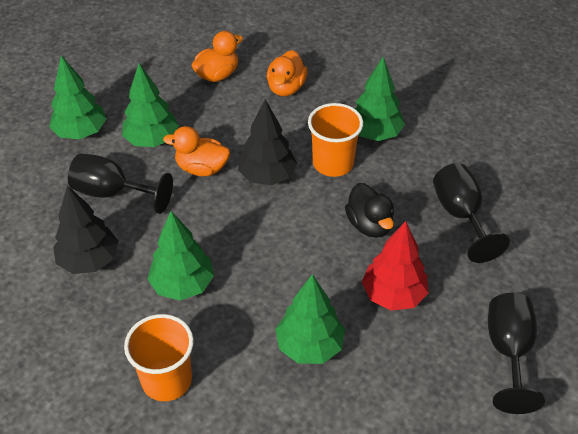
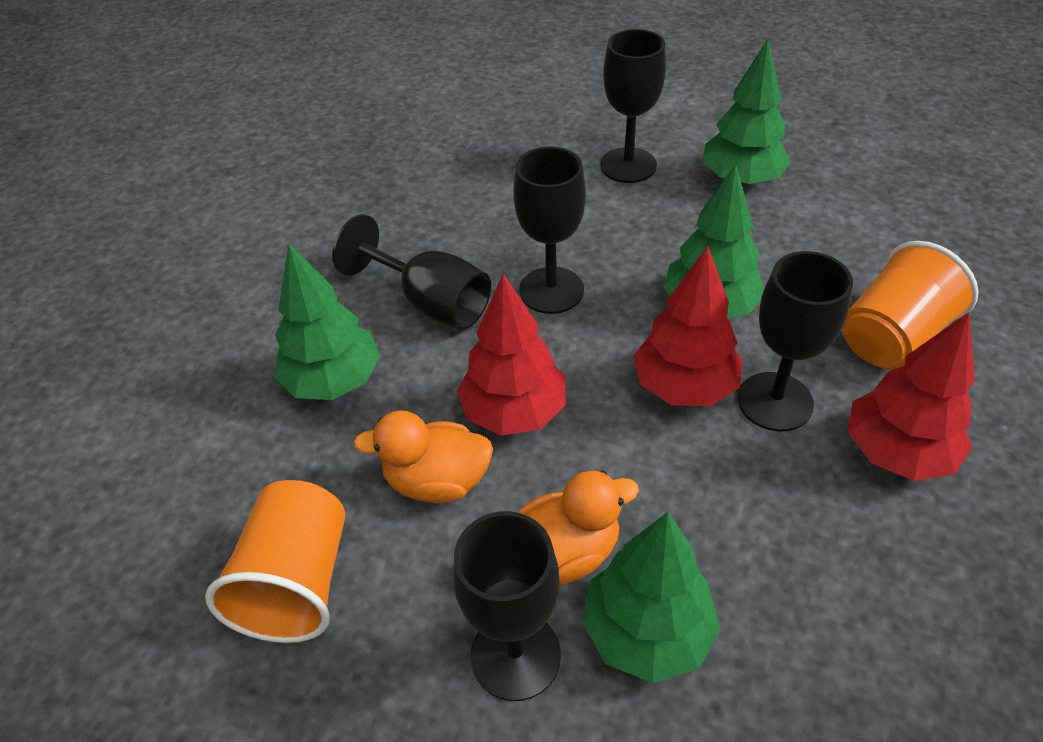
black duck: 1 -> 0
black goblet: 3 -> 5
black tree: 2 -> 0
green tree: 5 -> 4
orange duck: 3 -> 2
red tree: 1 -> 3

